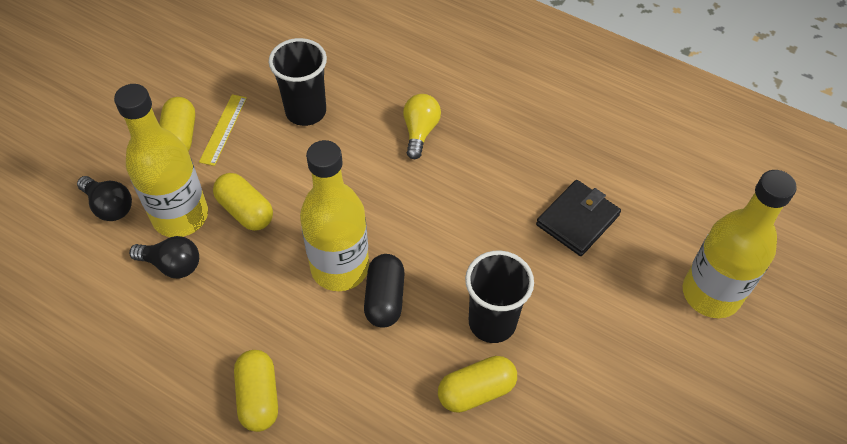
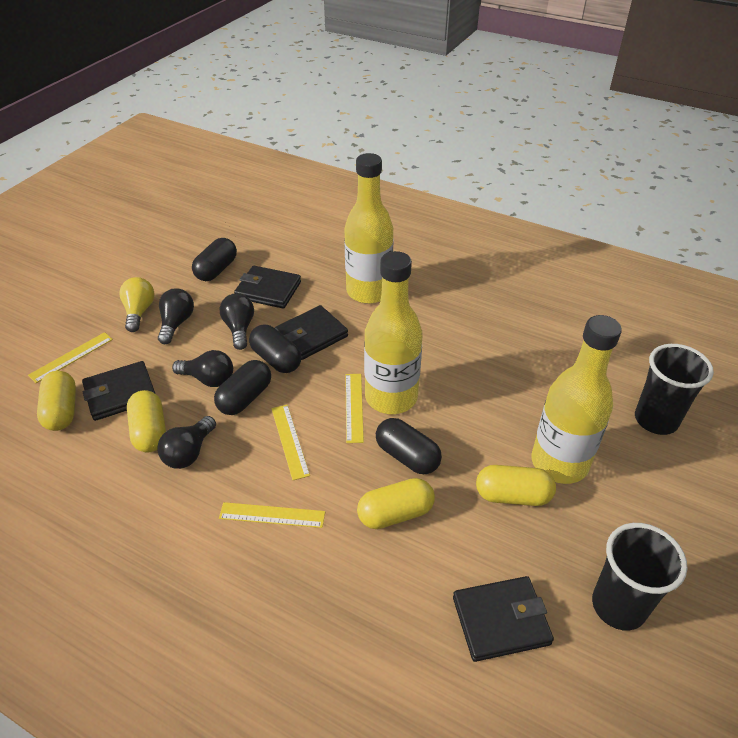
black capsule: 1 -> 4
black light bulb: 2 -> 4
black wallet: 1 -> 4
yellow ruler: 1 -> 4

